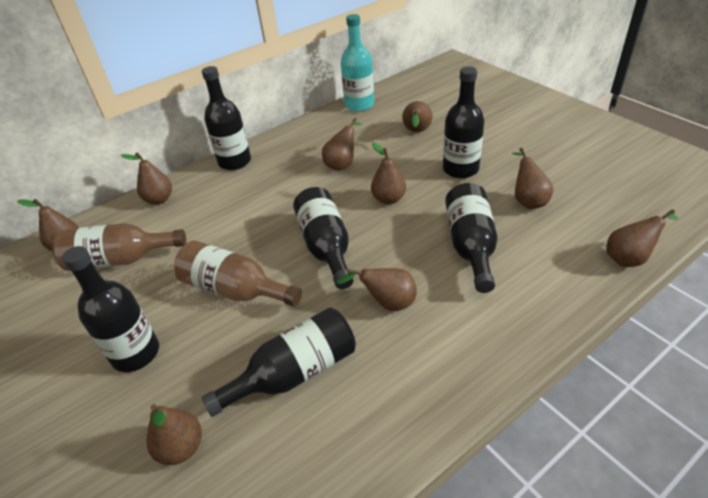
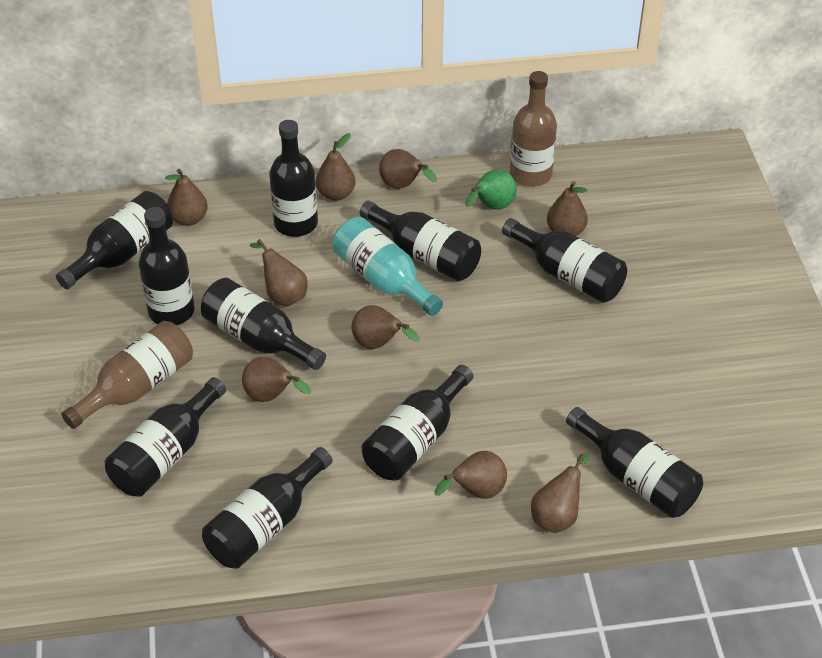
black bottle: 6 -> 10
green pear: 0 -> 1

